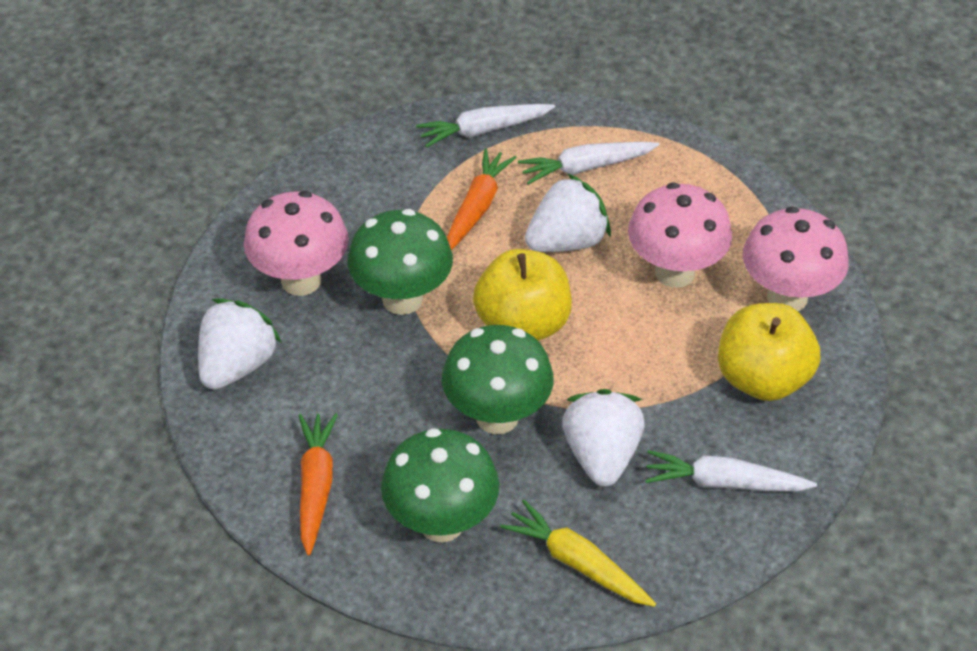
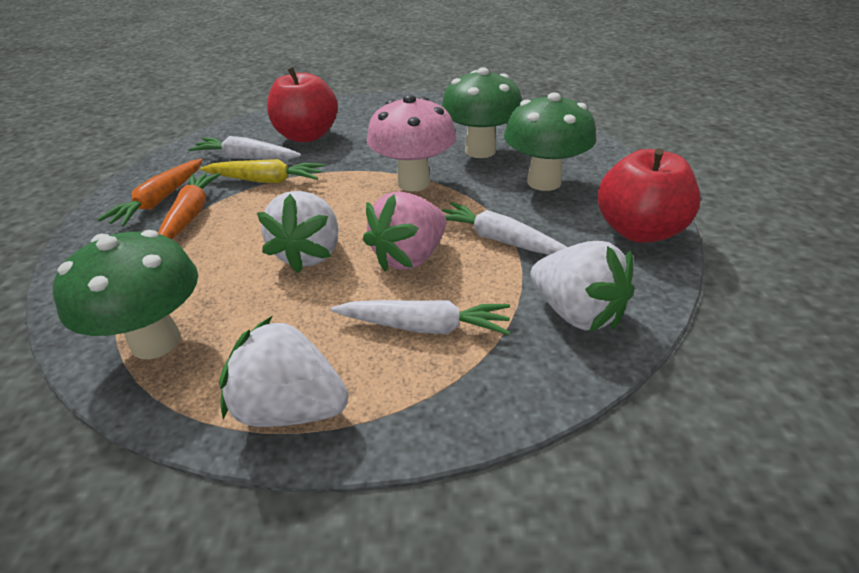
pink mushroom: 3 -> 1
pink strawberry: 0 -> 1
red apple: 0 -> 2
yellow apple: 2 -> 0

